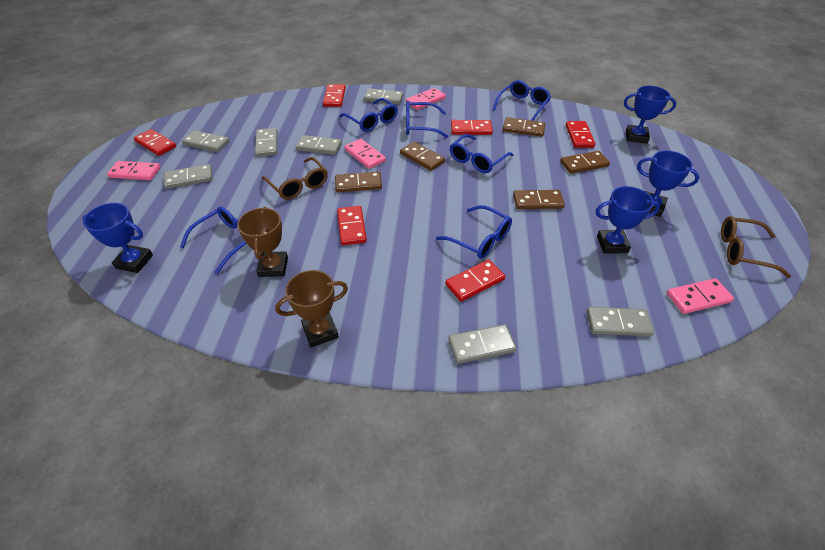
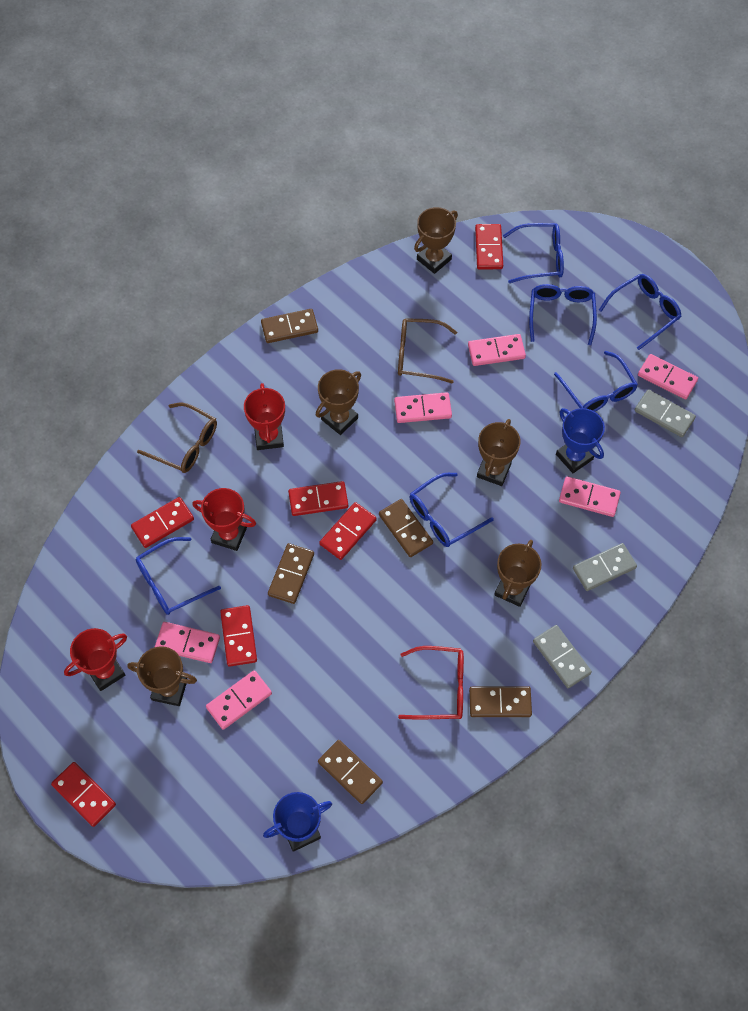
blue trophy: 4 -> 2
brown trophy: 2 -> 5
grey domino: 7 -> 3
pink domino: 4 -> 6
red glasses: 0 -> 1
red trophy: 0 -> 3

